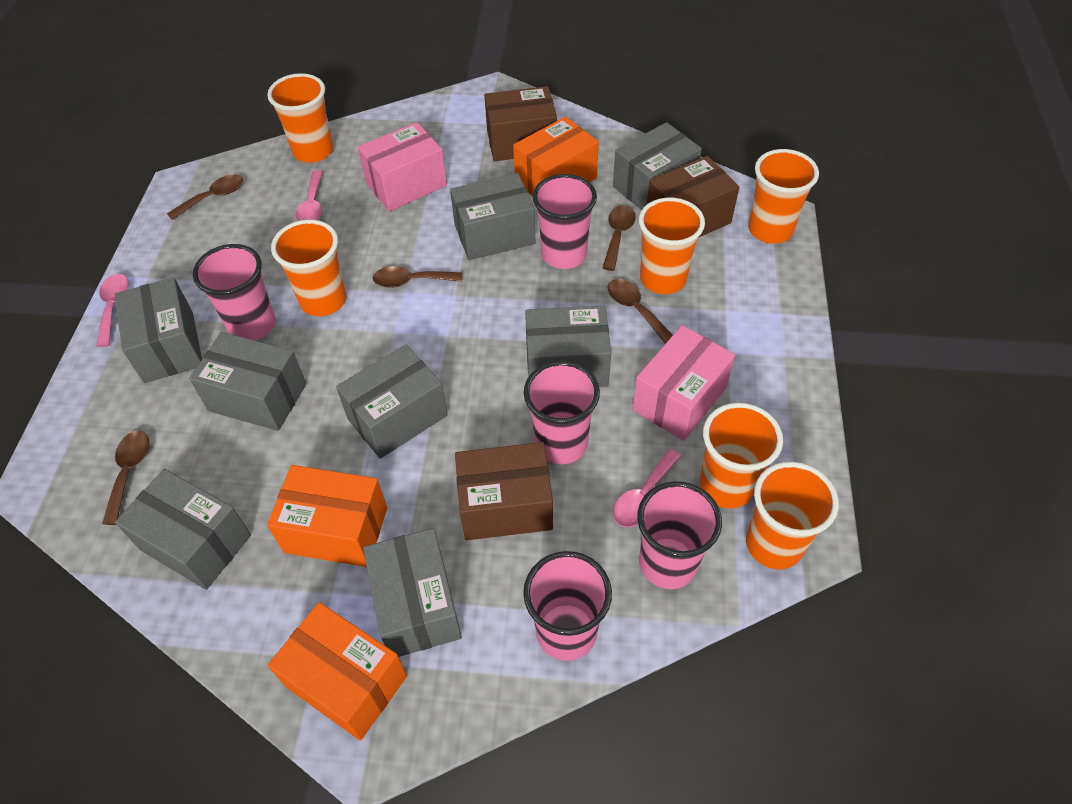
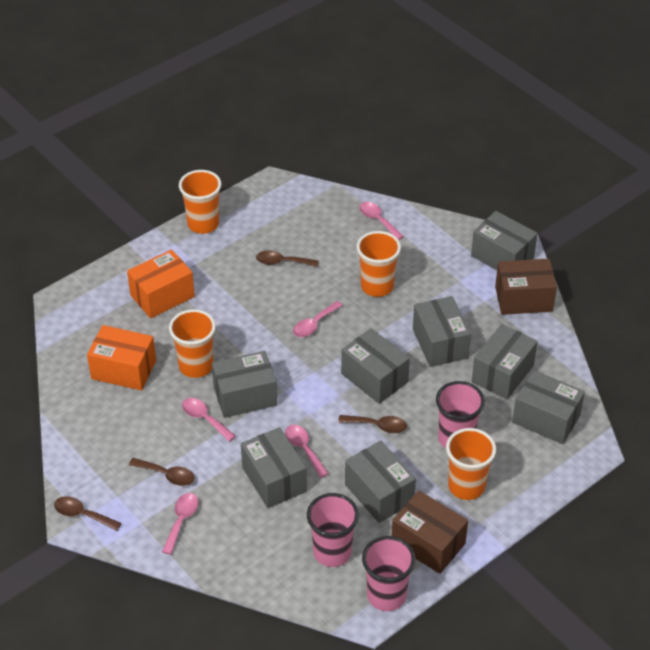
brown box: 3 -> 2
brown spoon: 5 -> 4
orange box: 3 -> 2
orange cup: 6 -> 4
pink box: 2 -> 0
pink cup: 5 -> 3
pink spoon: 3 -> 5

